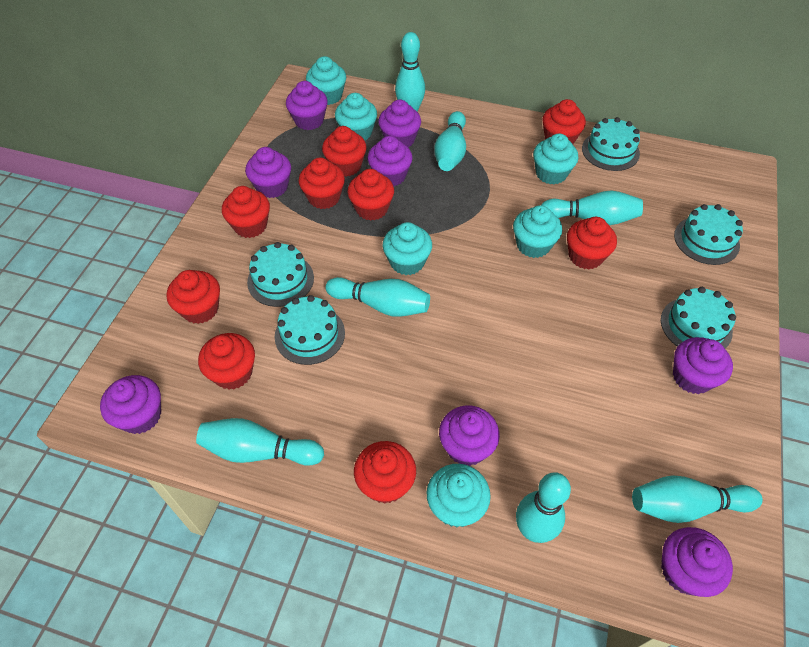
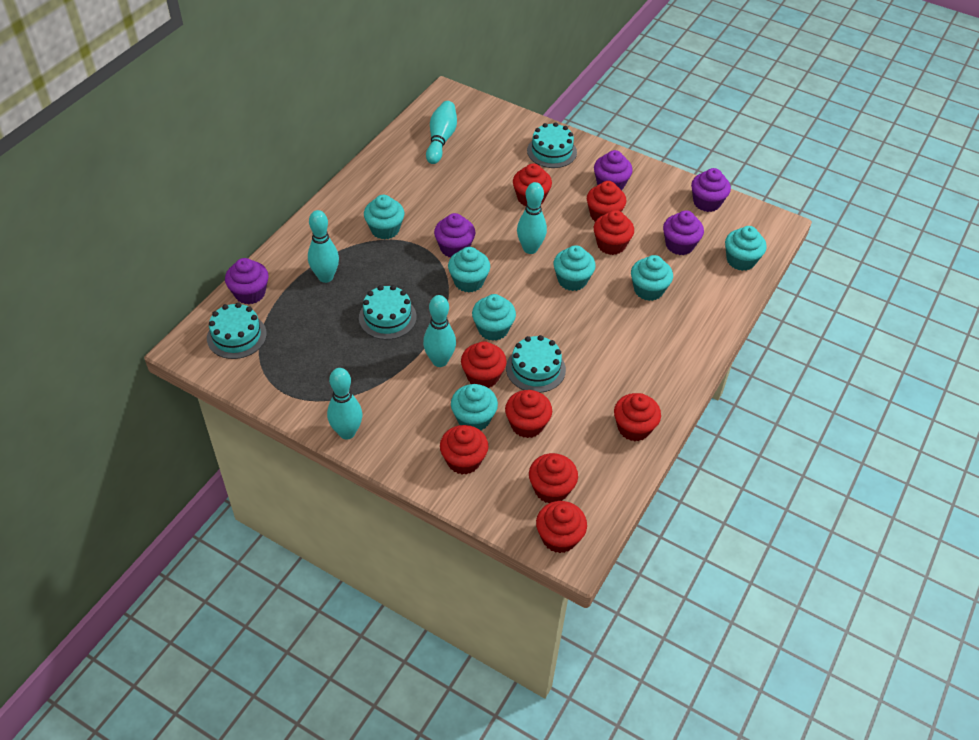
purple cupcake: 8 -> 5
turquoise bowling pin: 7 -> 5
turquoise cake: 5 -> 4
turquoise cupcake: 6 -> 7

